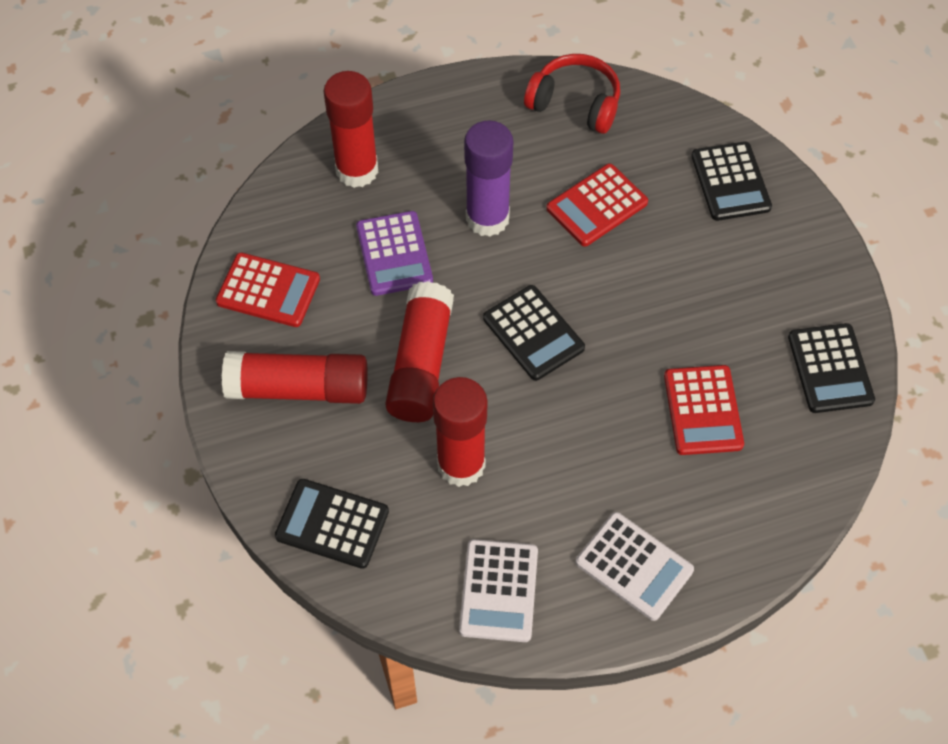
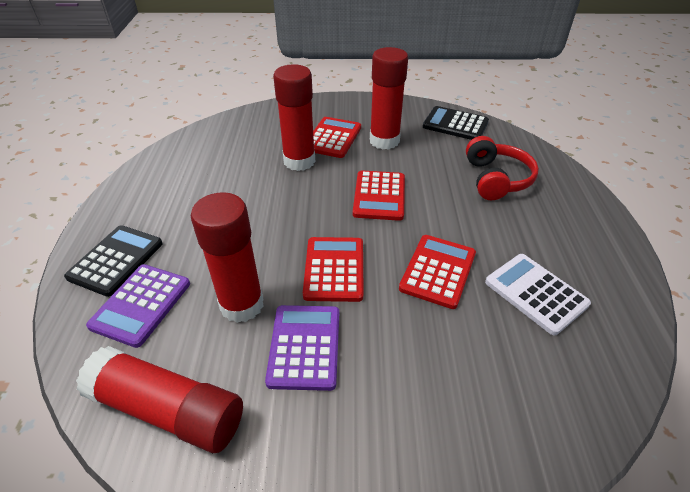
black calculator: 4 -> 2
purple calculator: 1 -> 2
purple glue stick: 1 -> 0
red calculator: 3 -> 4
white calculator: 2 -> 1

